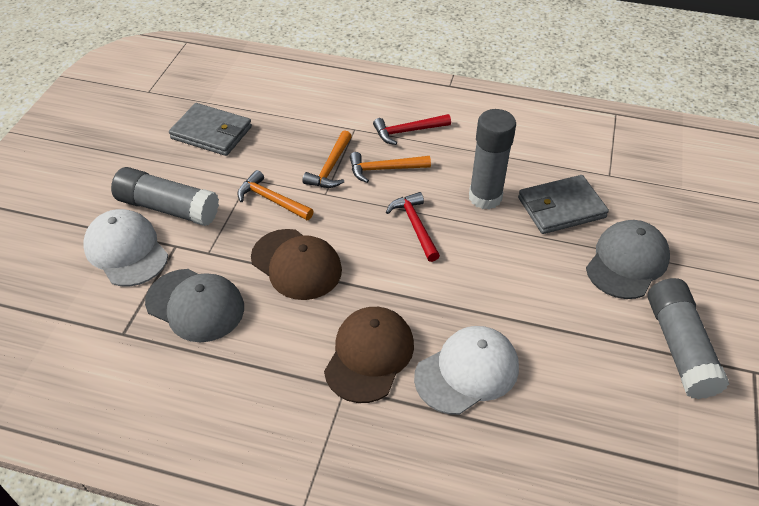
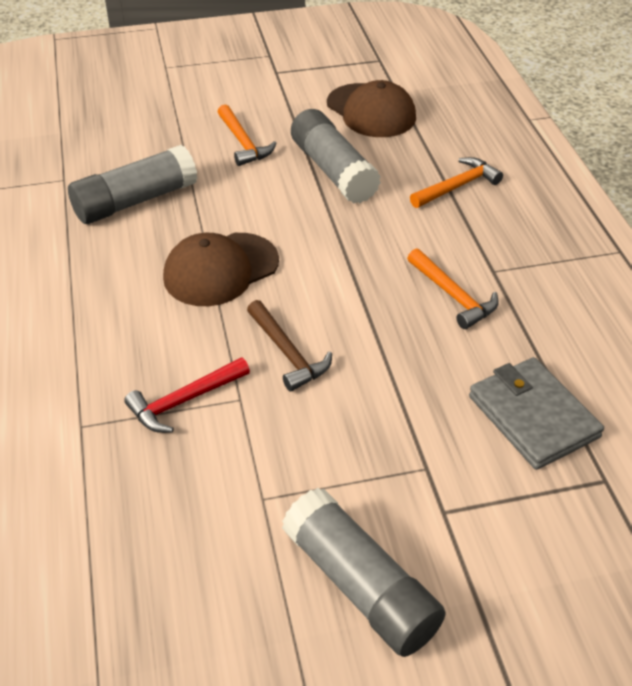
brown hammer: 0 -> 1
grey cap: 2 -> 0
grey wallet: 2 -> 1
red hammer: 2 -> 1
white cap: 2 -> 0

